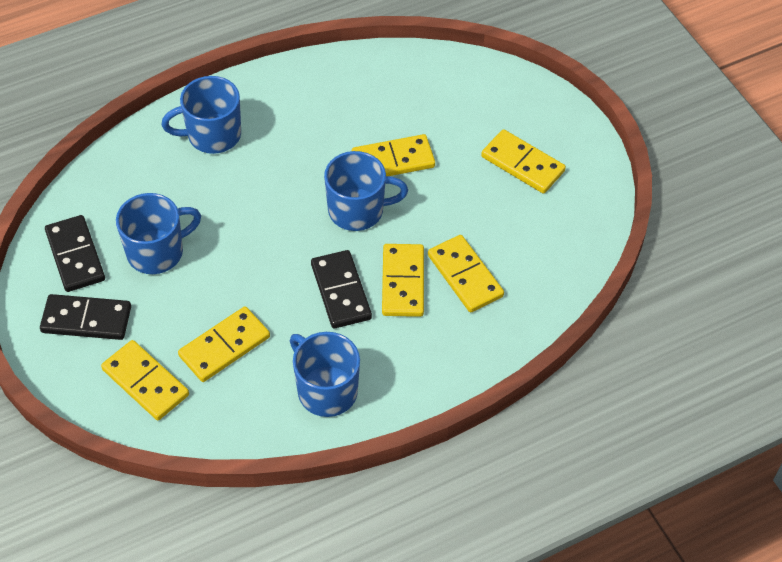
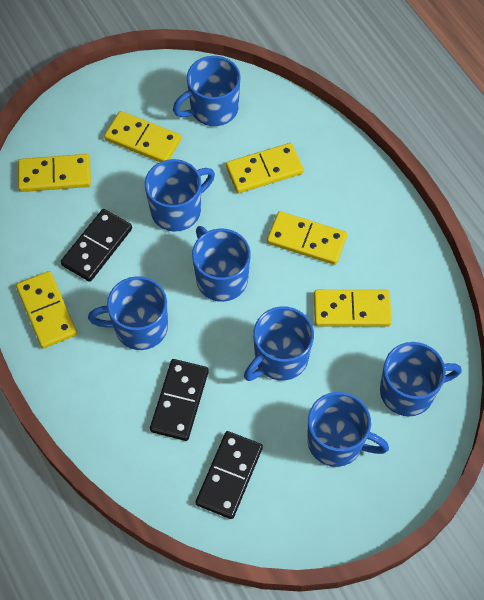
blue mug: 4 -> 7

